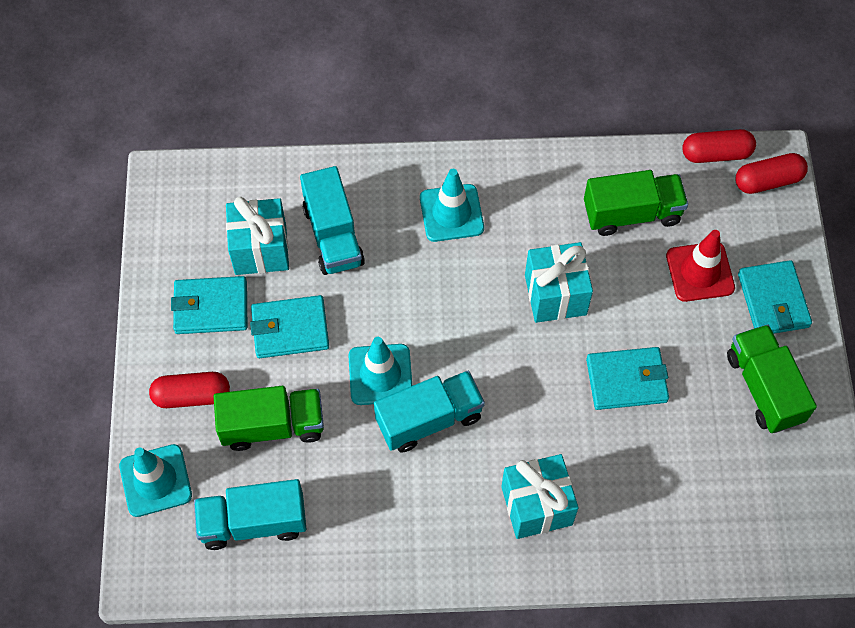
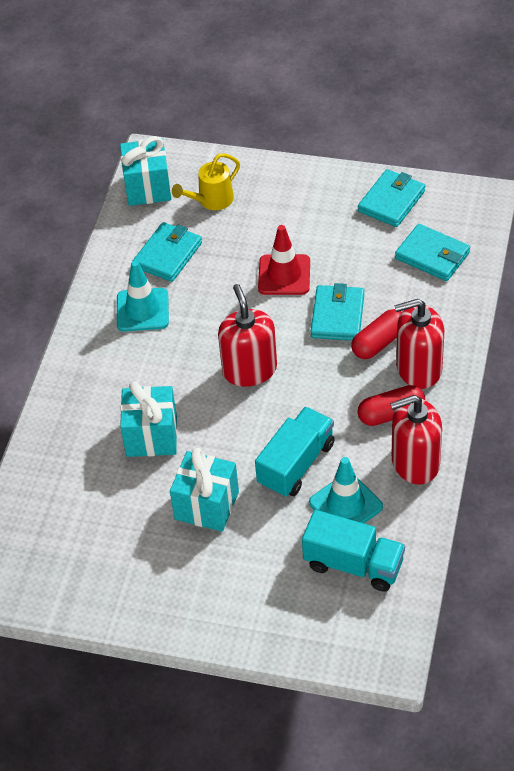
green truck: 3 -> 0
red capsule: 3 -> 2
red soap dispenser: 0 -> 3
turquoise traffic cone: 3 -> 2
turquoise truck: 3 -> 2
yellow watering can: 0 -> 1

